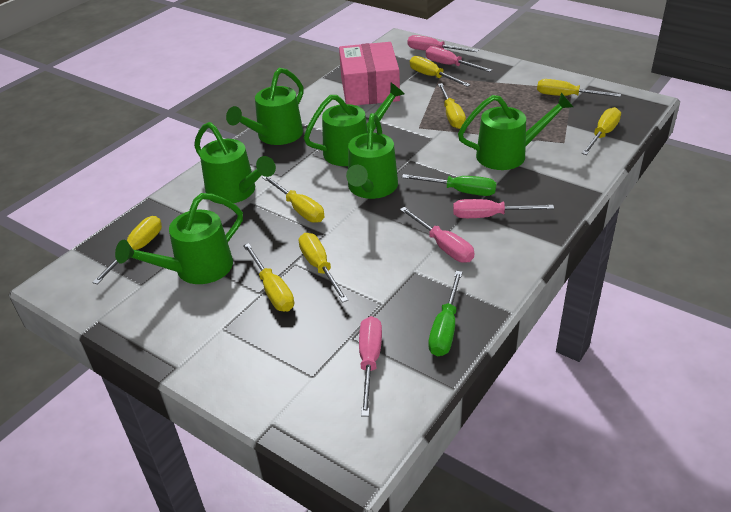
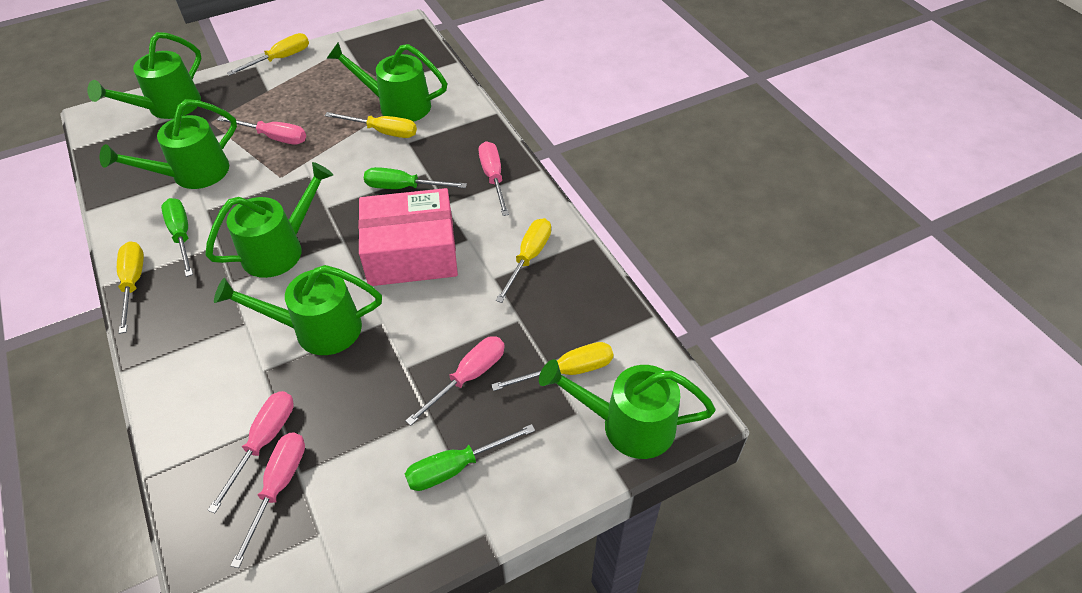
green screwdriver: 2 -> 3
yellow screwdriver: 8 -> 5

